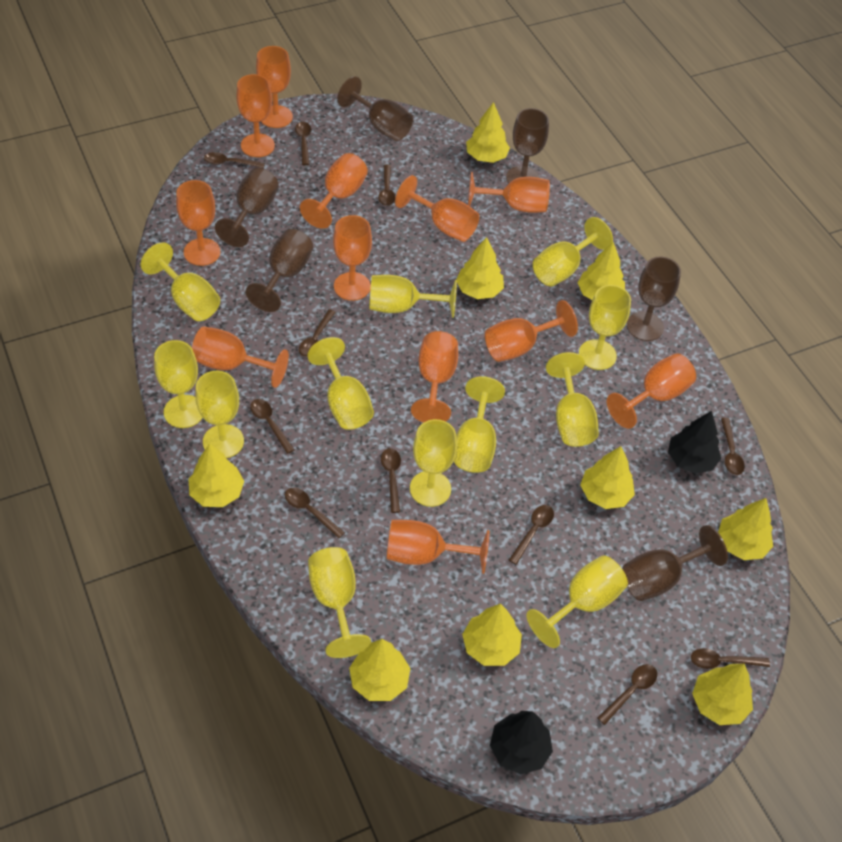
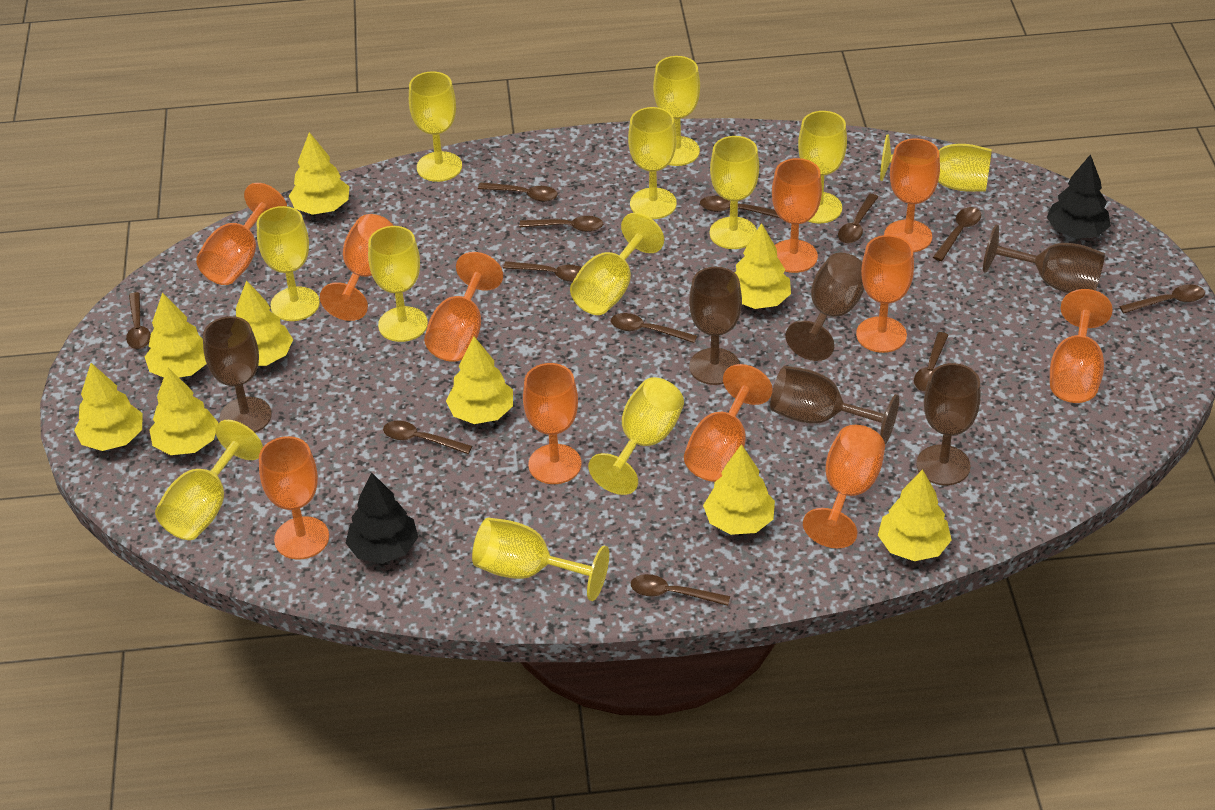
brown spoon: 11 -> 12
orange goblet: 12 -> 11

